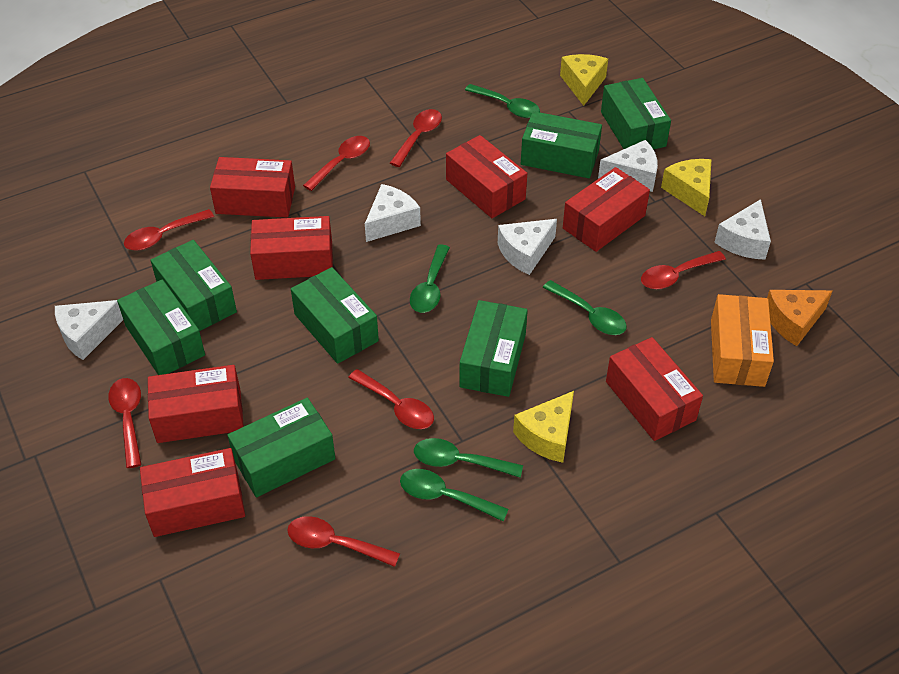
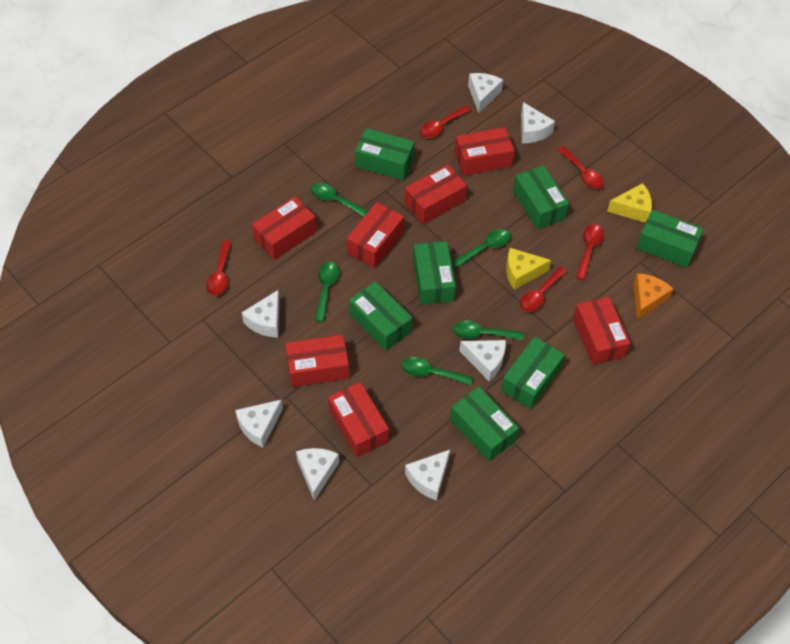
orange box: 1 -> 0
red spoon: 7 -> 5
white cheese: 5 -> 7
yellow cheese: 3 -> 2

